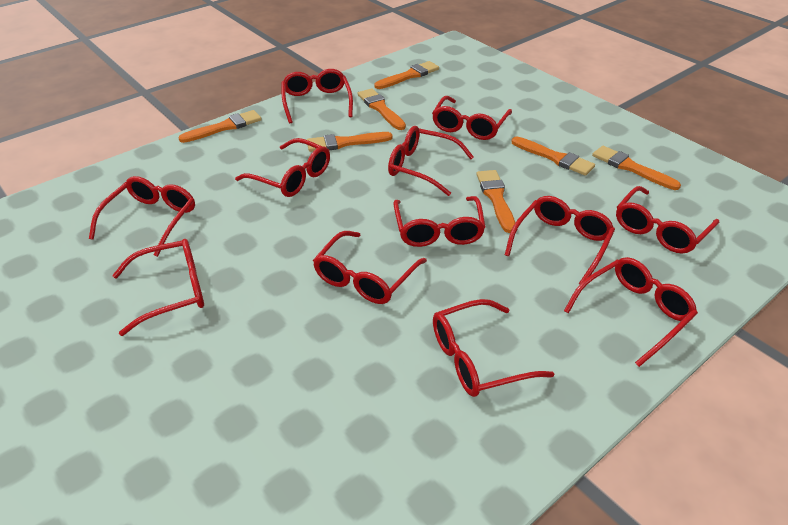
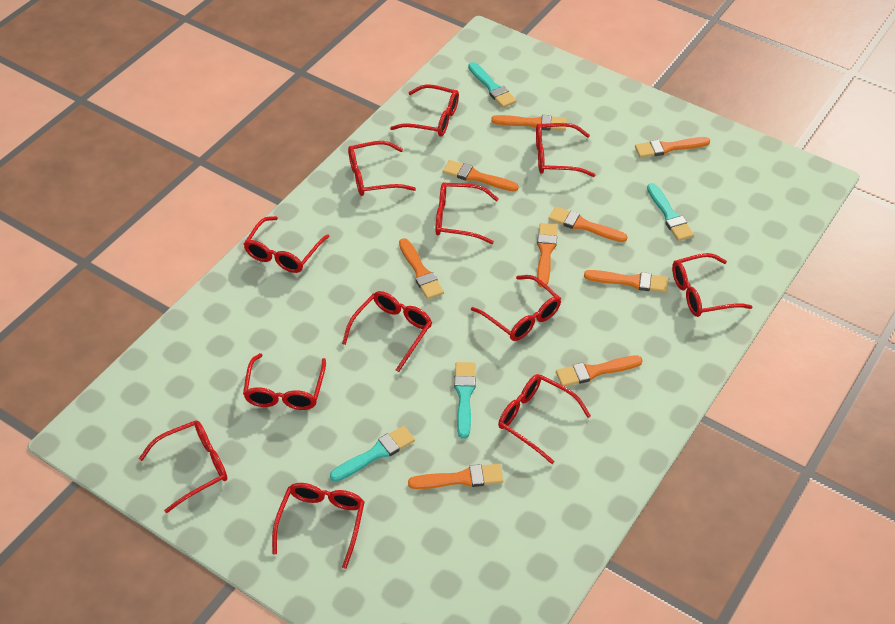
orange brush: 7 -> 9
turquoise brush: 0 -> 4

